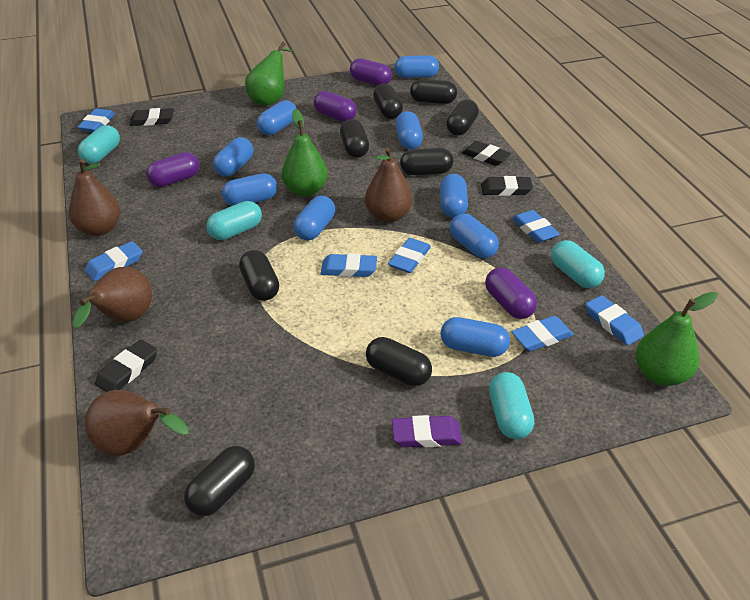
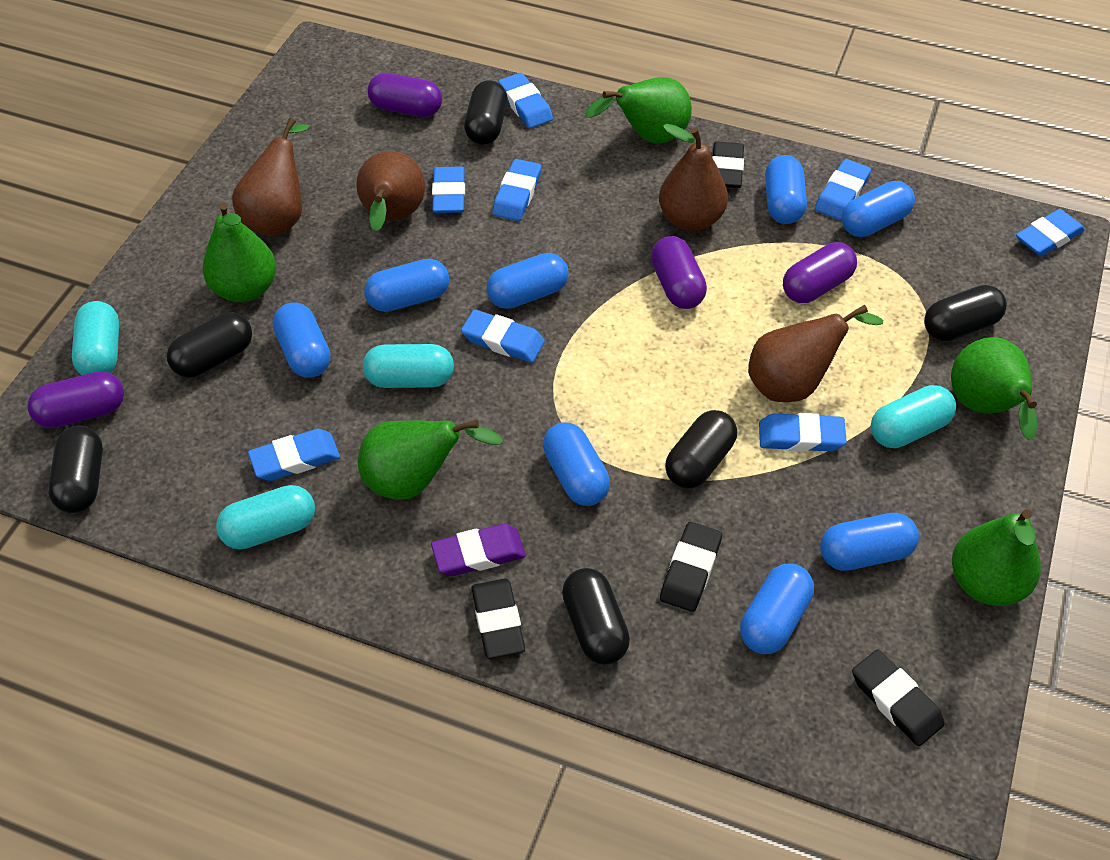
black capsule: 8 -> 6
blue capsule: 9 -> 8
blue eraser: 7 -> 8
green pear: 3 -> 5

